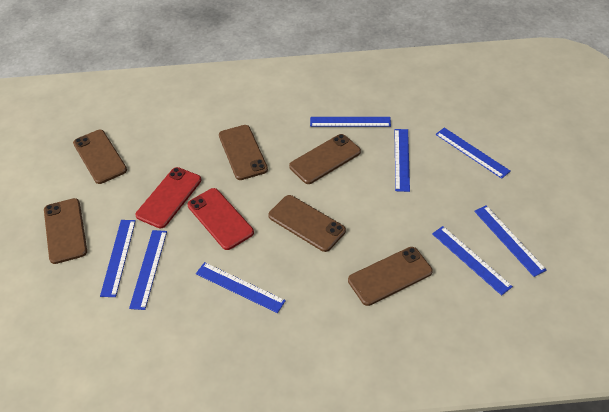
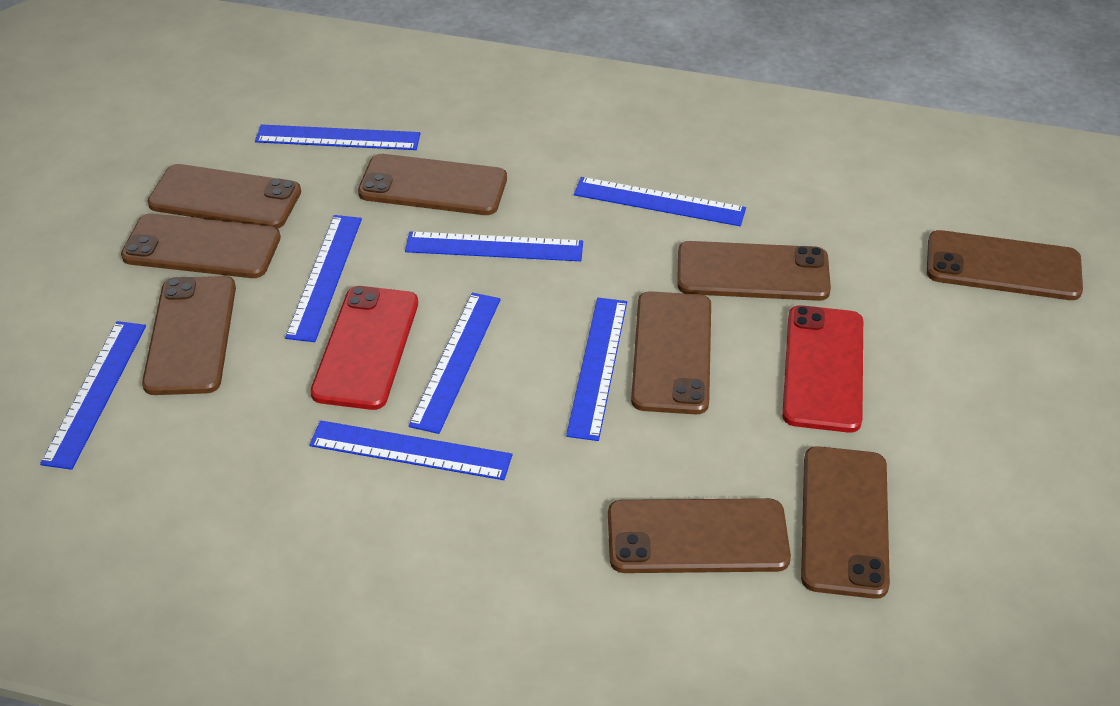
brown phone: 6 -> 9

